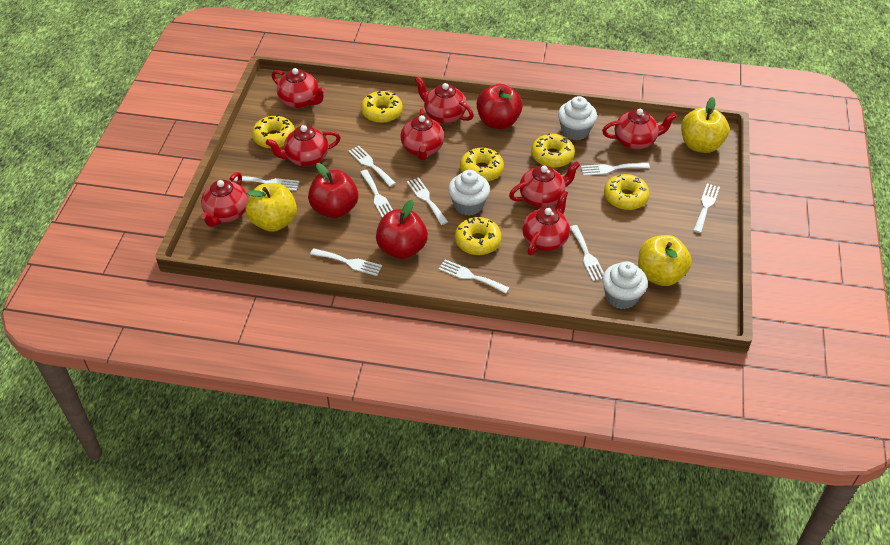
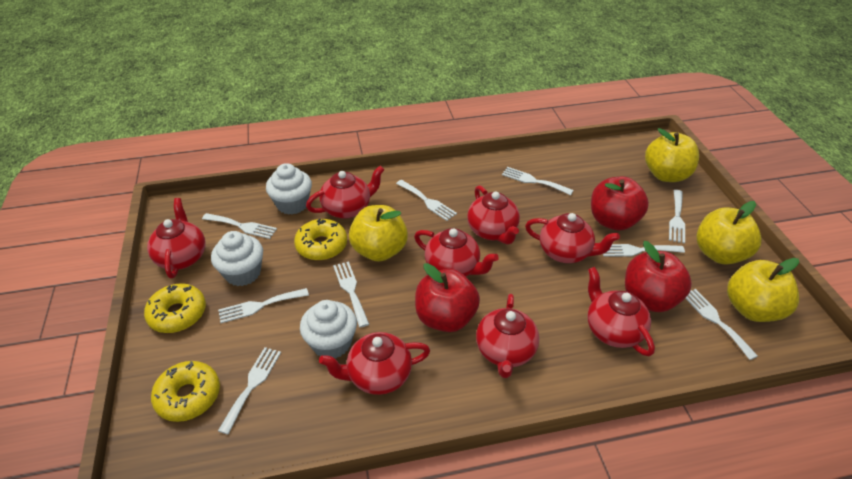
yellow apple: 3 -> 4
yellow donut: 6 -> 3

